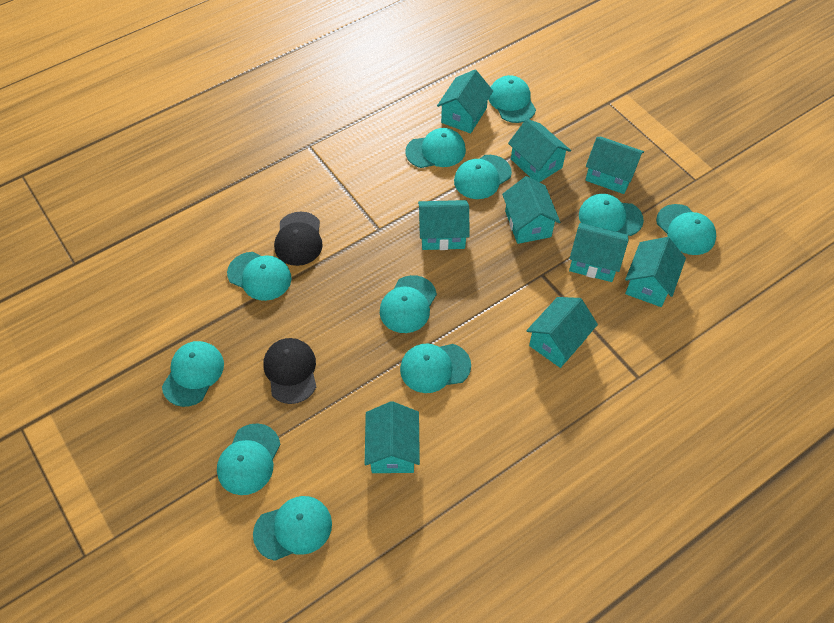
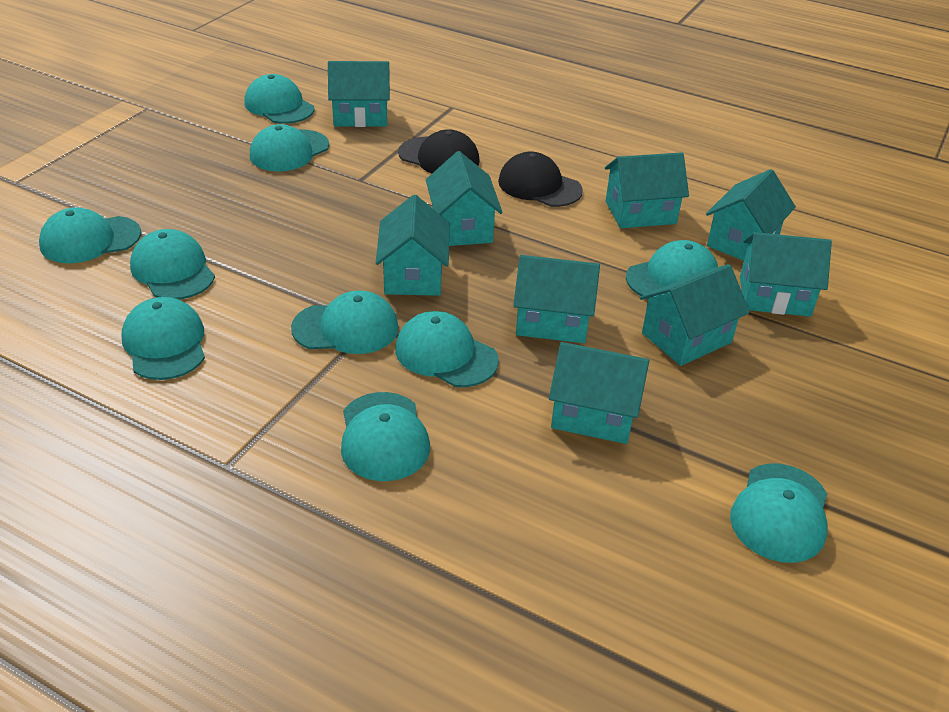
turquoise cap: 11 -> 10

